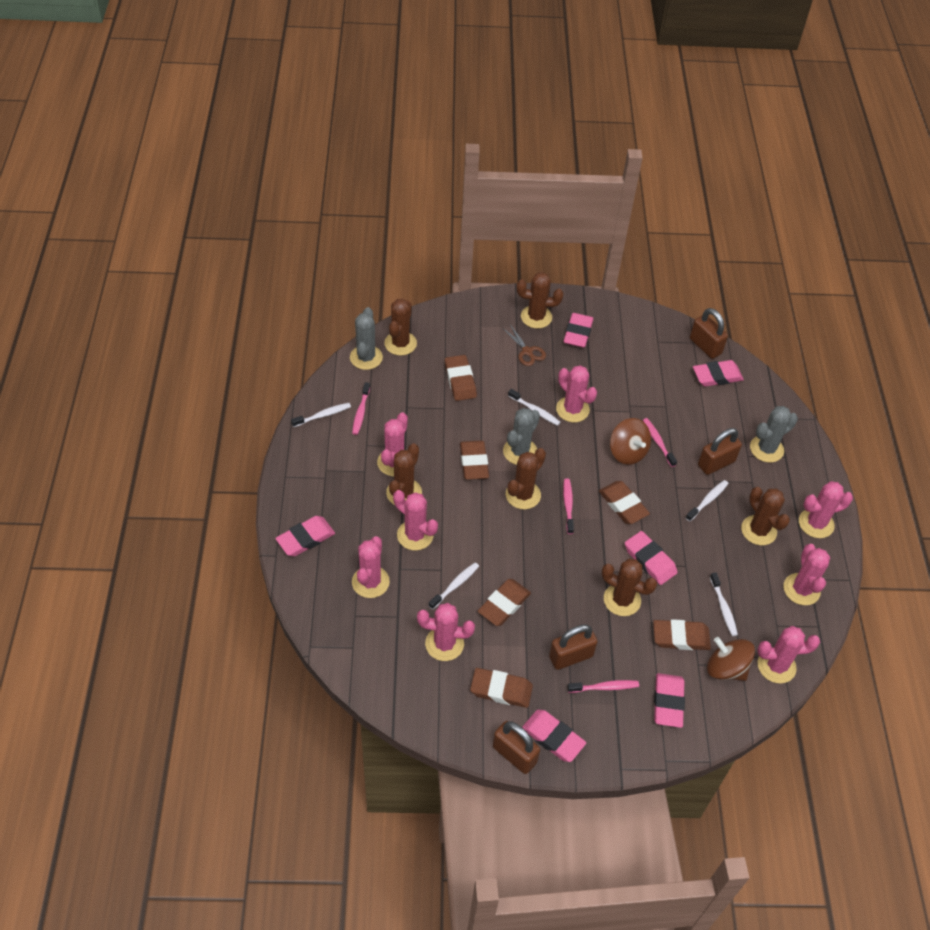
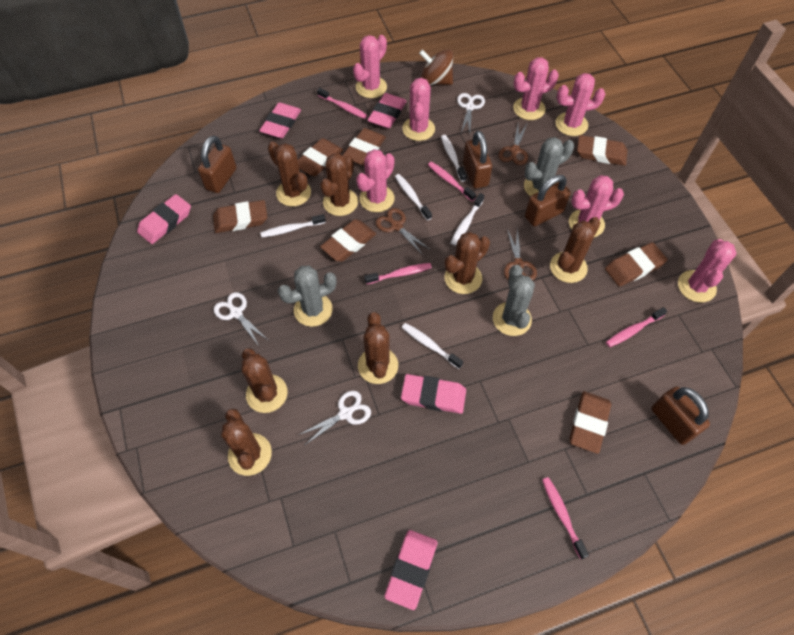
brown cactus: 6 -> 7
brown eraser: 6 -> 7
brown scissors: 1 -> 3
brown spinning top: 2 -> 1
pink cactus: 8 -> 7
pink eraser: 6 -> 5
pink toothbrush: 4 -> 5
white scissors: 0 -> 3

